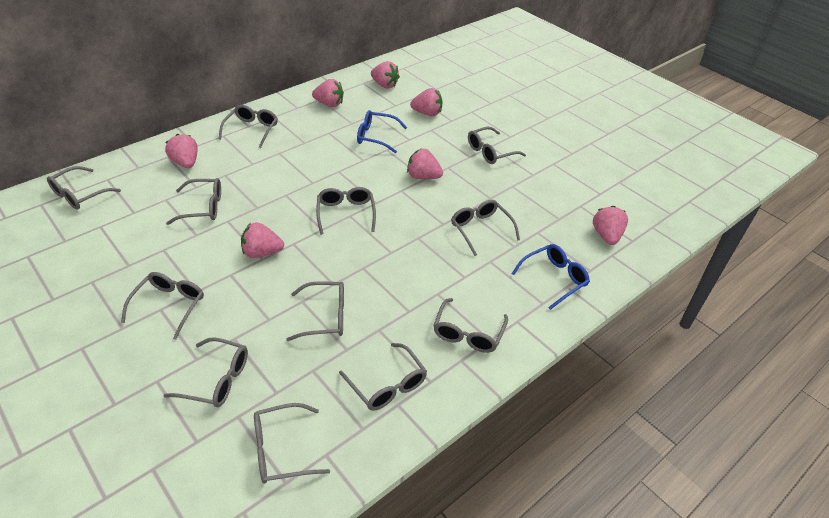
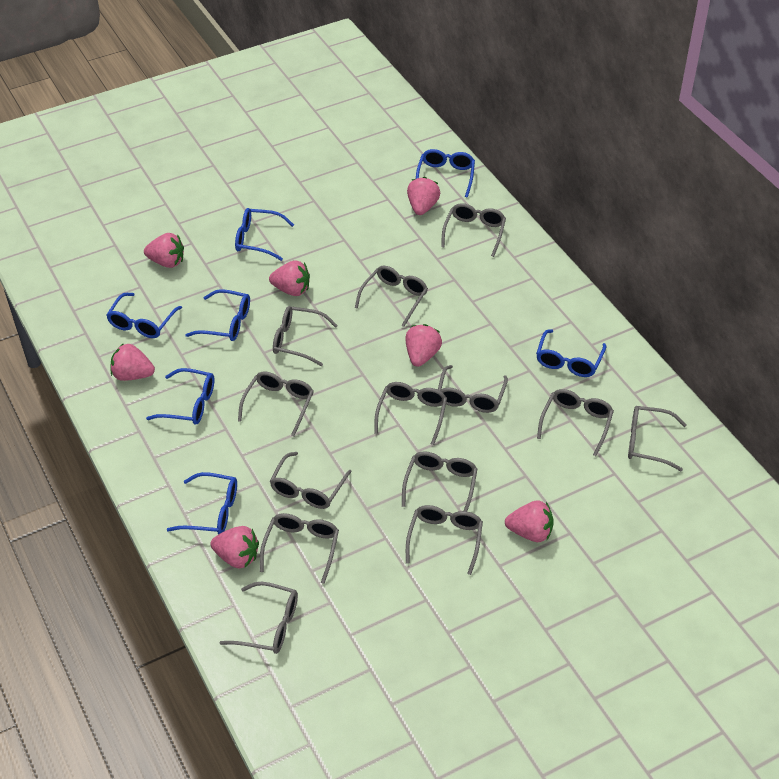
blue glasses: 2 -> 7
grey glasses: 12 -> 13

